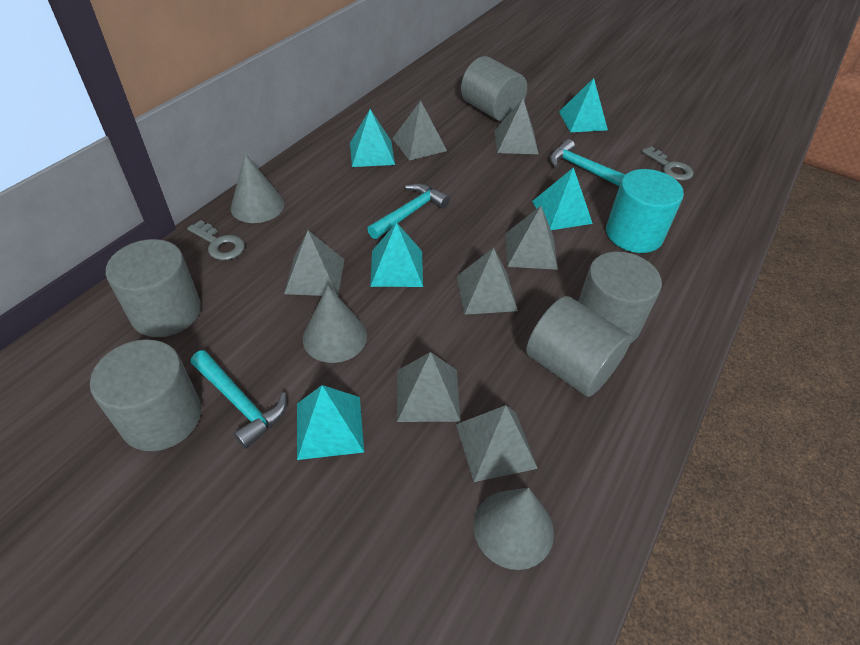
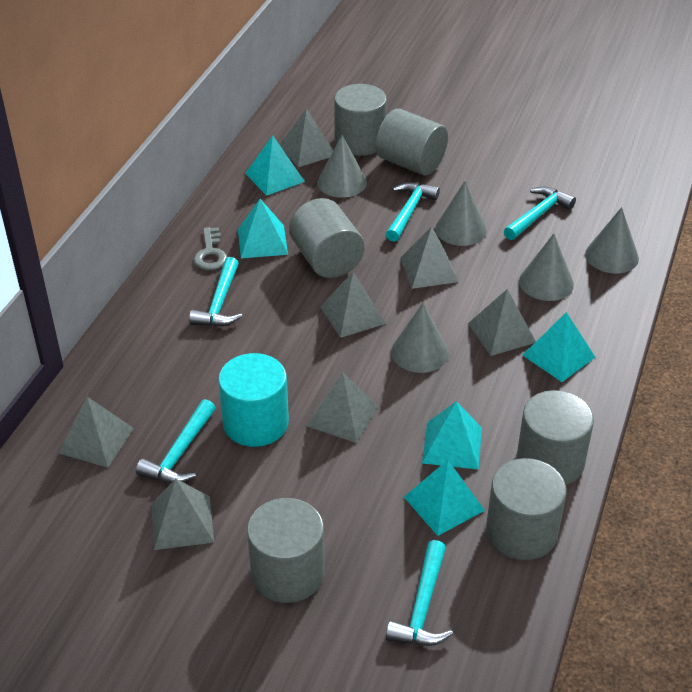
grey cone: 3 -> 5
grey cylinder: 5 -> 6
grey key: 2 -> 1
turquoise hammer: 3 -> 5

